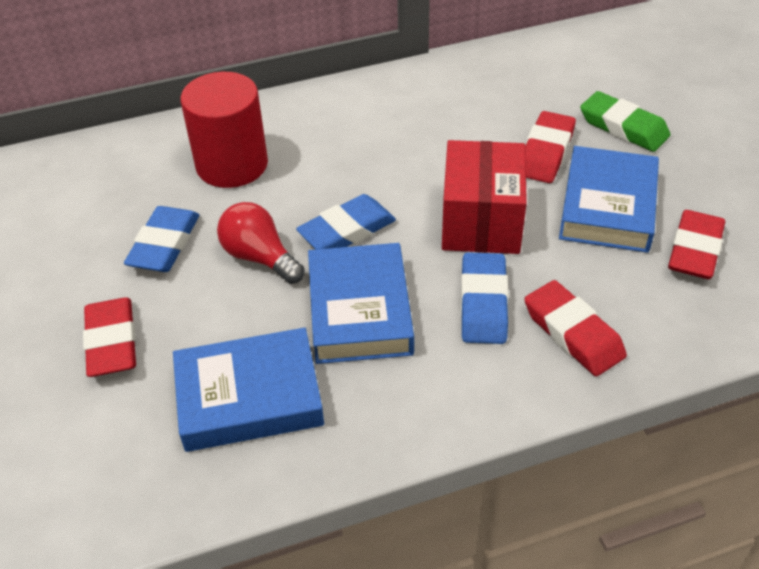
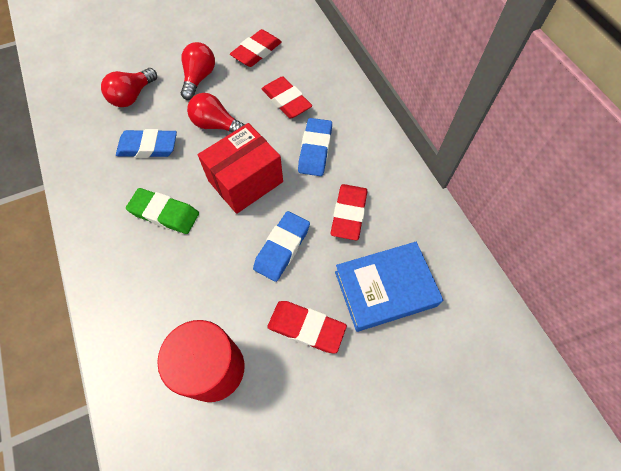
blue book: 3 -> 1
red light bulb: 1 -> 3

